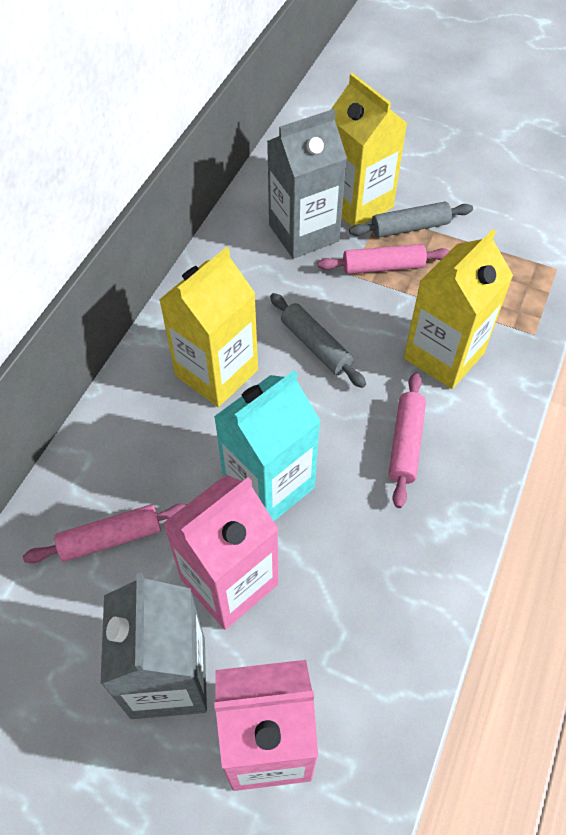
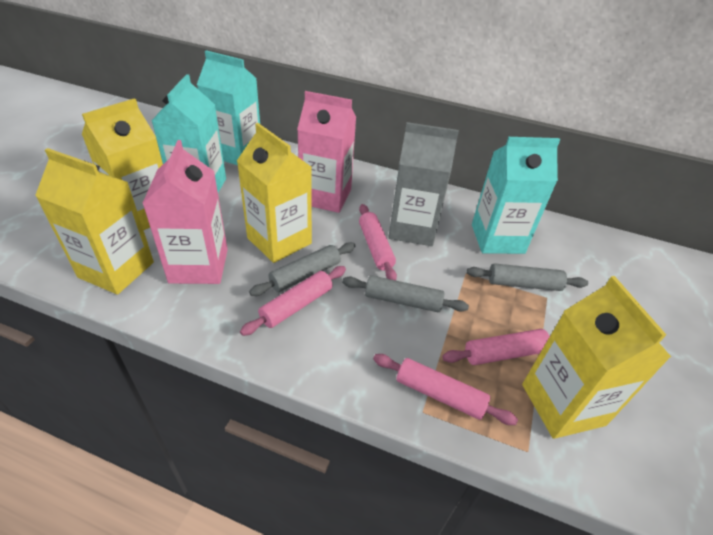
grey carton: 2 -> 1
grey rolling pin: 2 -> 3
pink rolling pin: 3 -> 4
turquoise carton: 1 -> 3
yellow carton: 3 -> 4

